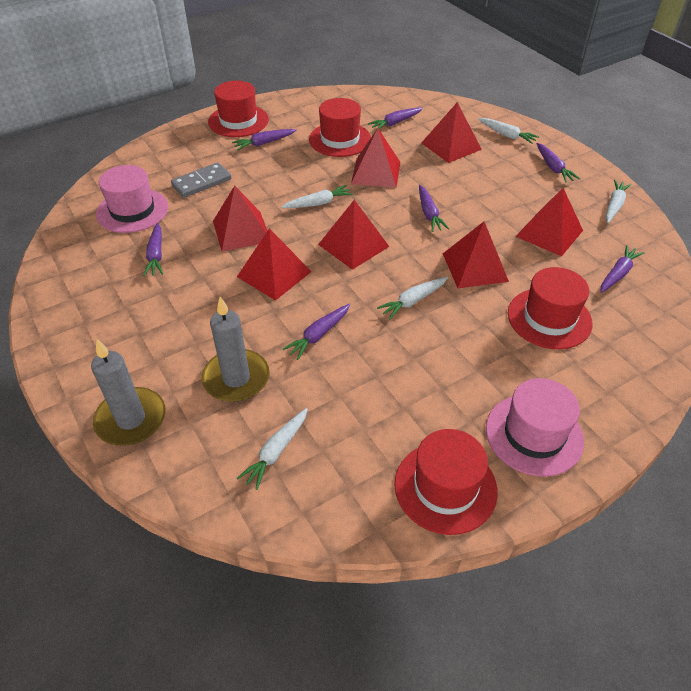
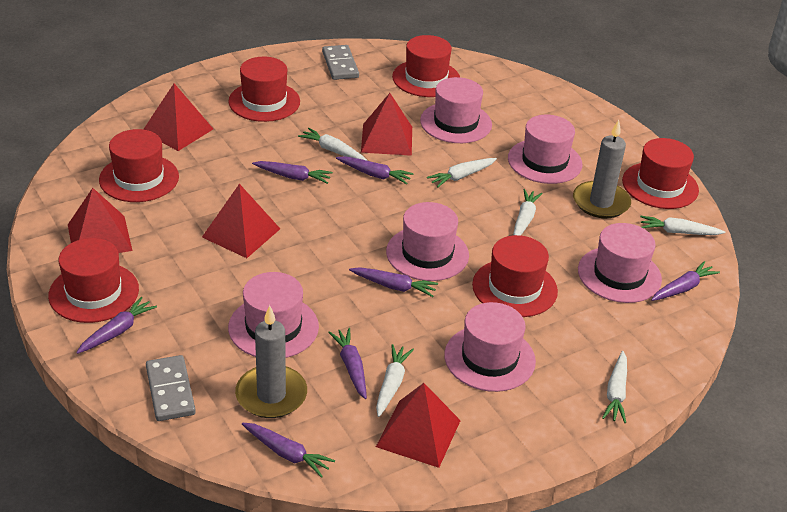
grey domino: 1 -> 2
pink hat: 2 -> 6
red hat: 4 -> 6
red pyramid: 7 -> 5
white carrot: 5 -> 6

